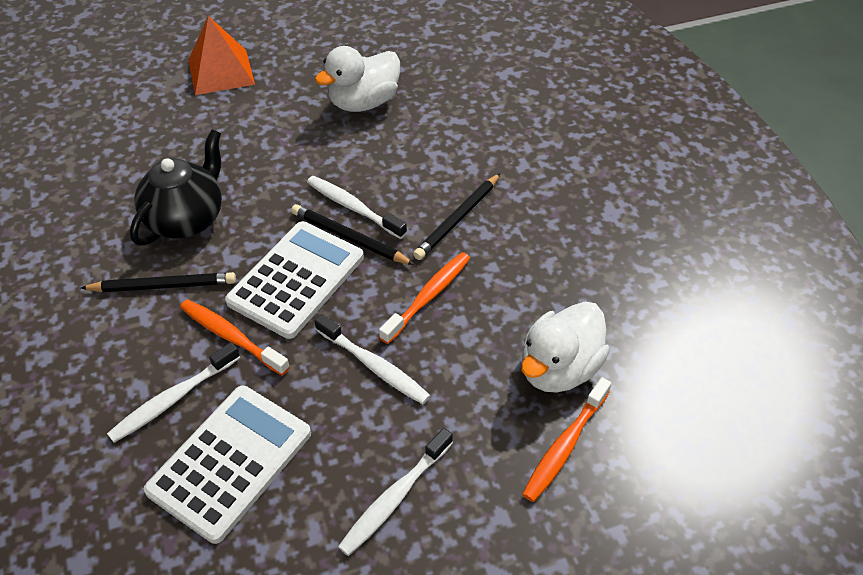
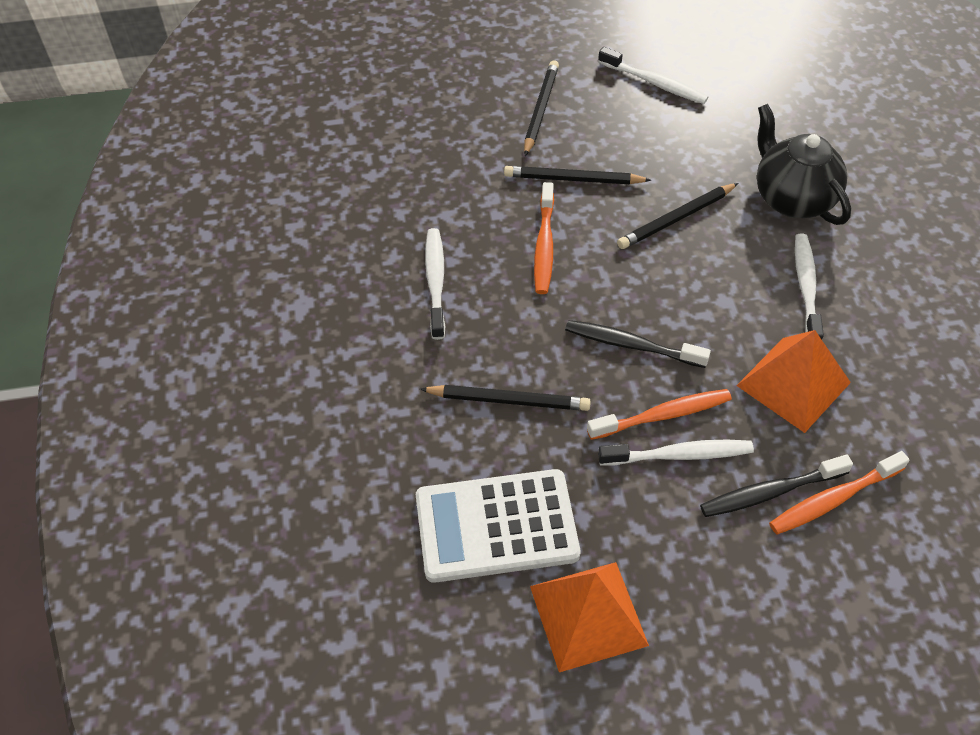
black pencil: 3 -> 4
black toothbrush: 0 -> 2
orange pyramid: 1 -> 2
white calculator: 2 -> 1
white duck: 2 -> 0

